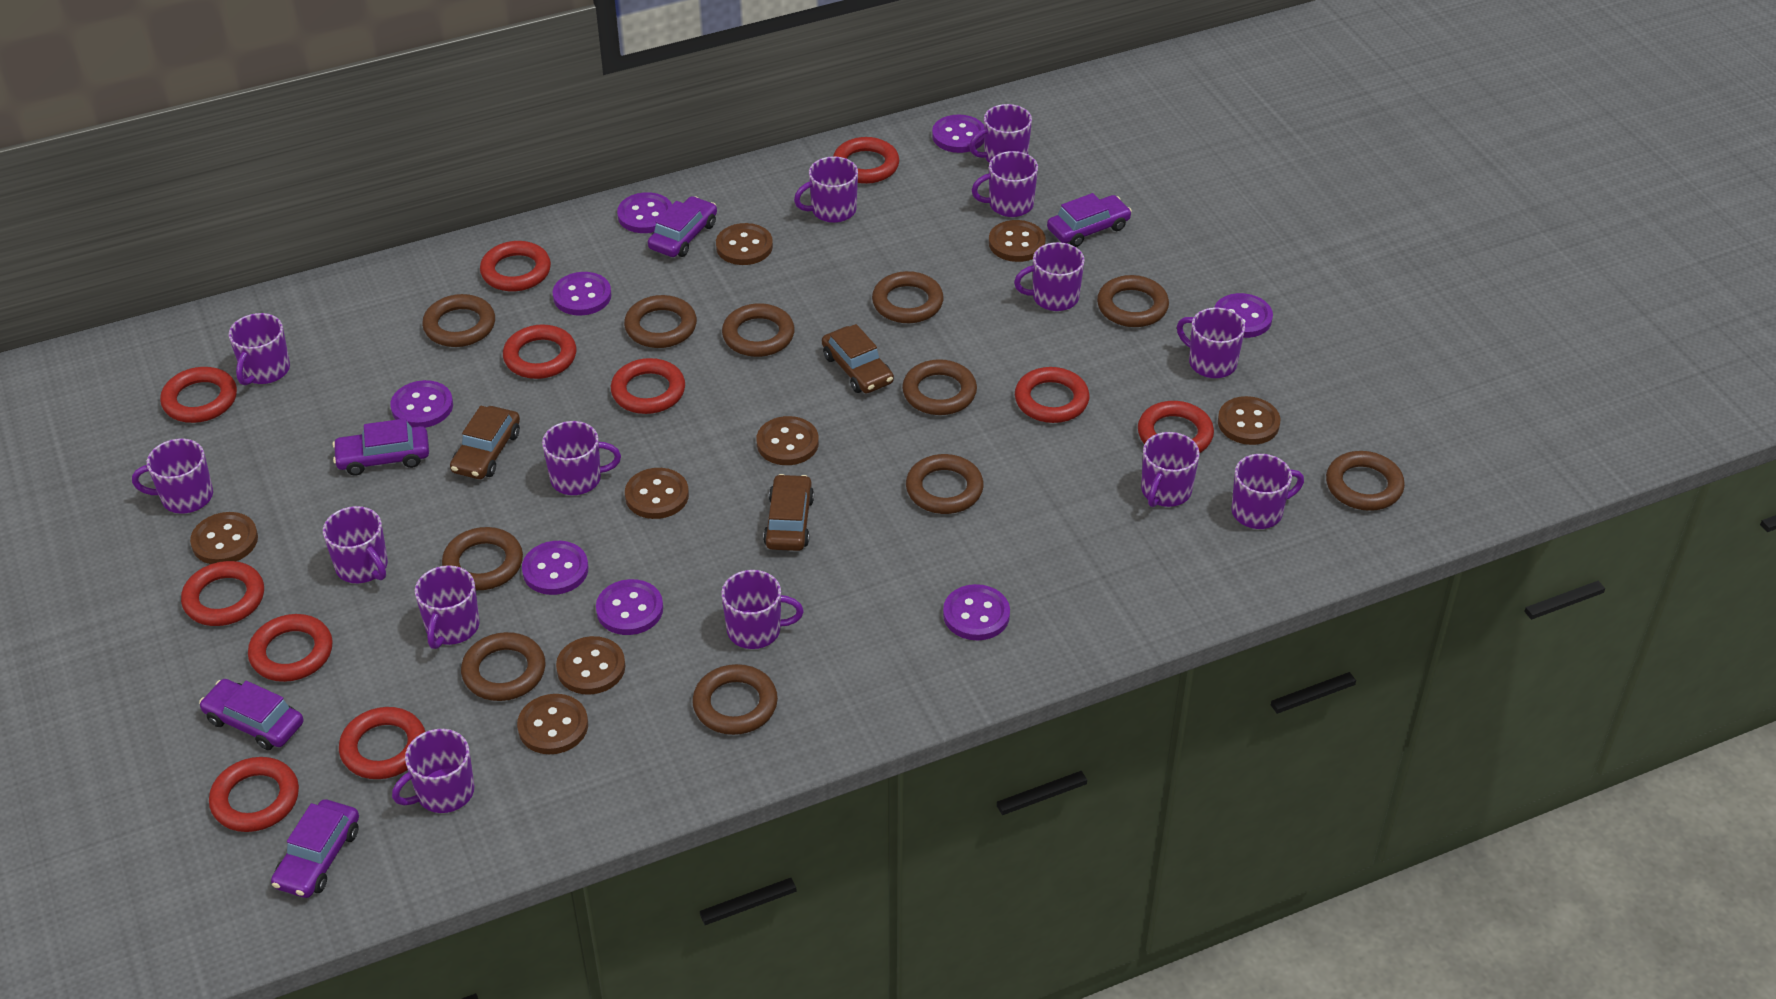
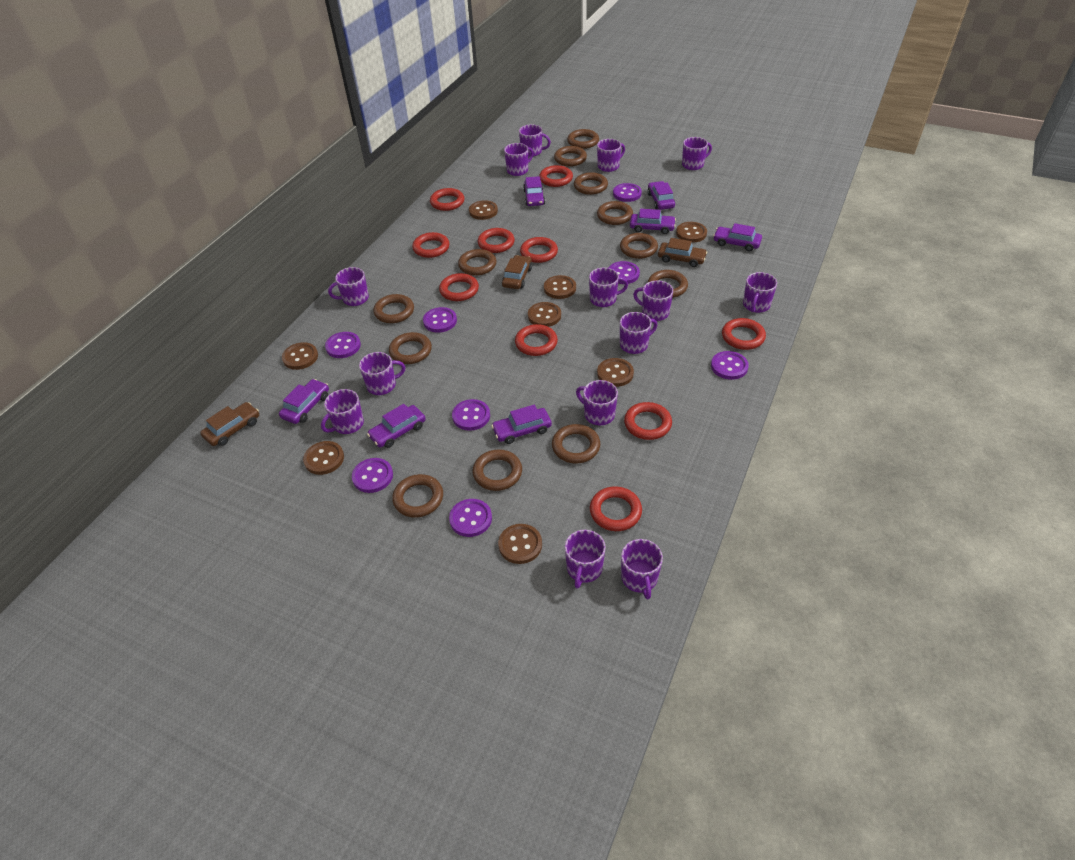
brown ring: 11 -> 12
purple car: 5 -> 7
red ring: 11 -> 10

